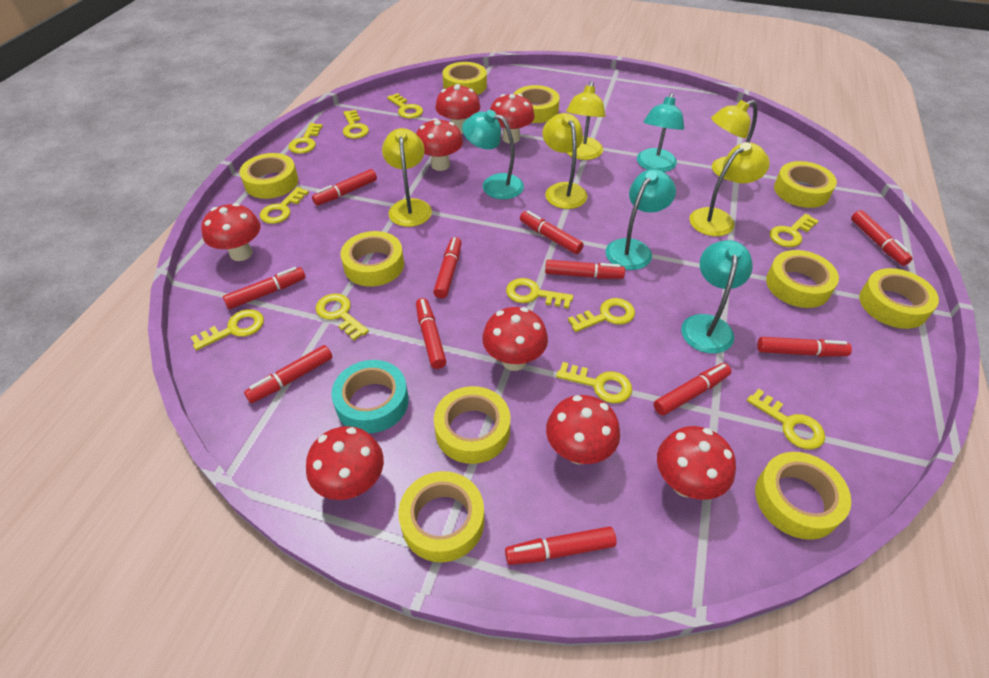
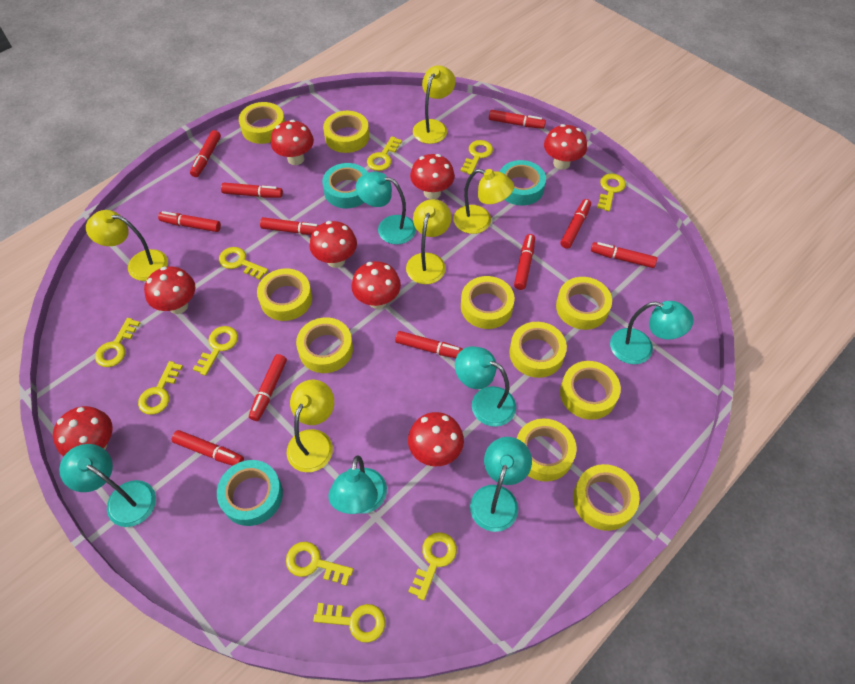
turquoise lamp: 4 -> 6
turquoise tape: 1 -> 3
yellow key: 11 -> 10

